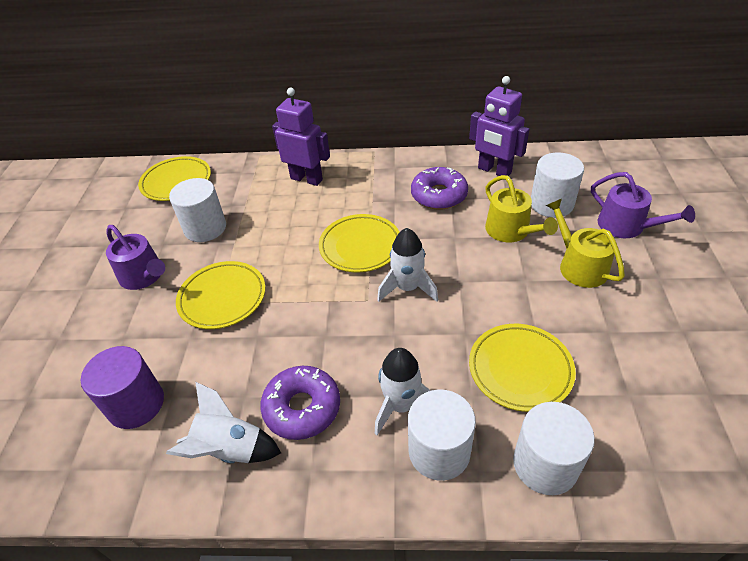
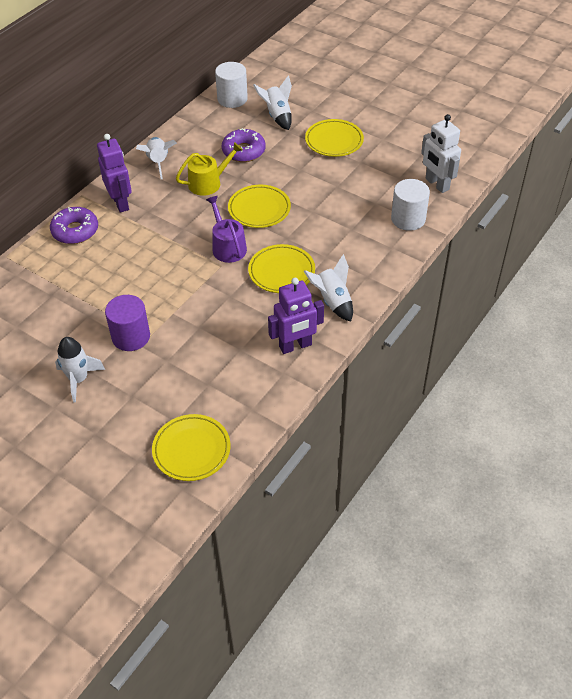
purple watering can: 2 -> 1
white cylinder: 4 -> 2
white robot: 0 -> 1
white rocket: 3 -> 4
yellow watering can: 2 -> 1

